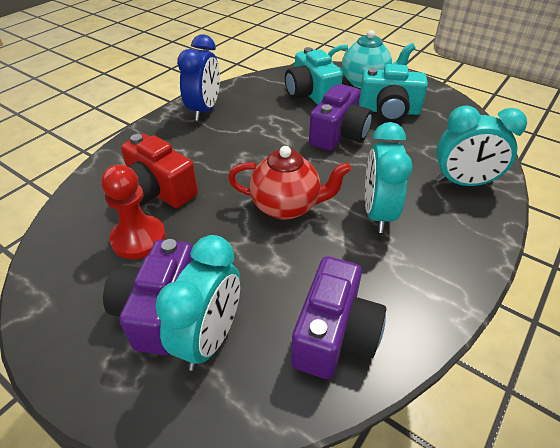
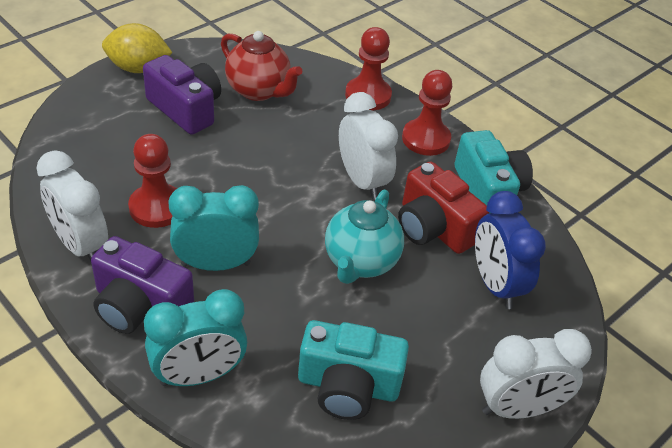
purple camera: 3 -> 2
red pawn: 1 -> 3
turquoise clock: 3 -> 2
white clock: 0 -> 3
yellow lemon: 0 -> 1

